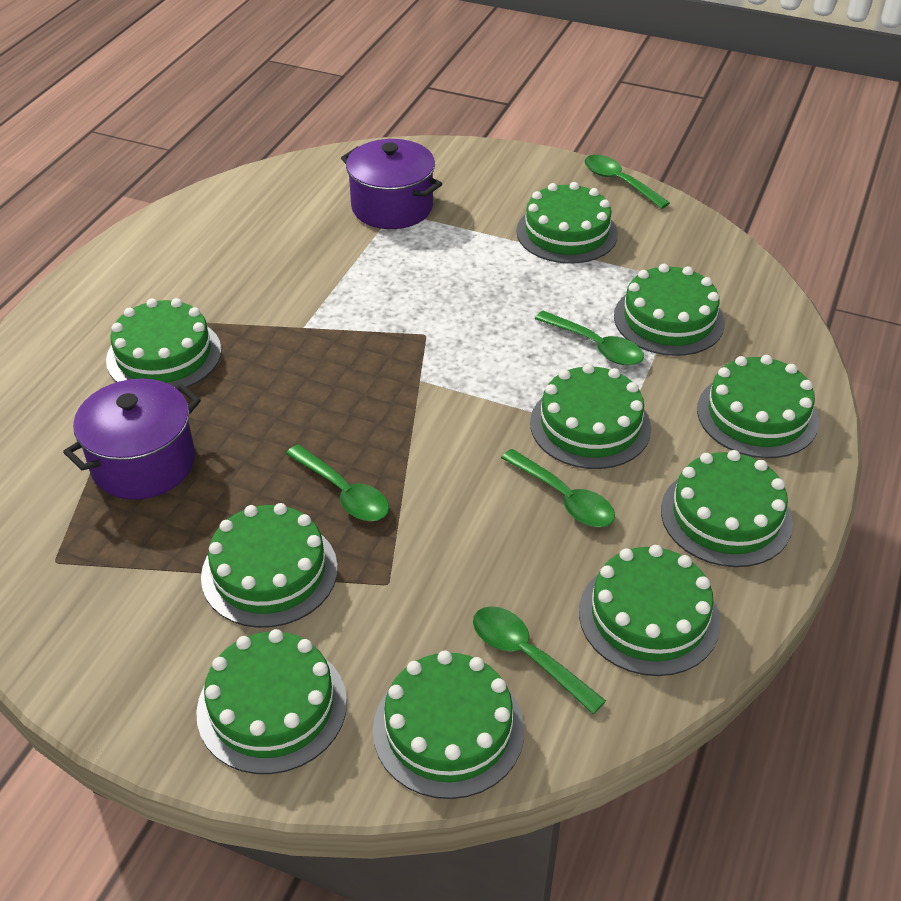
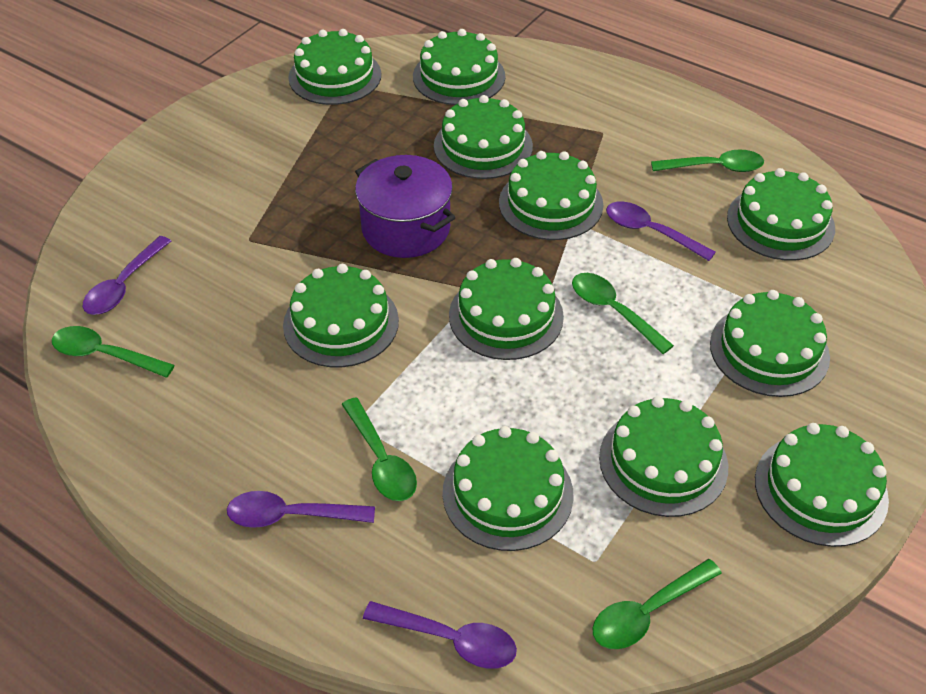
green cake: 10 -> 11
purple pot: 2 -> 1
purple spoon: 0 -> 4

